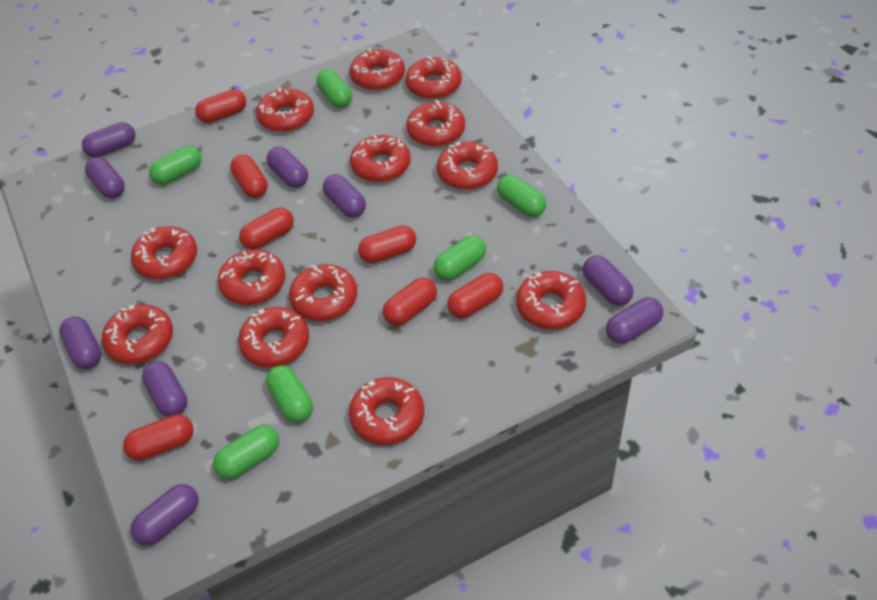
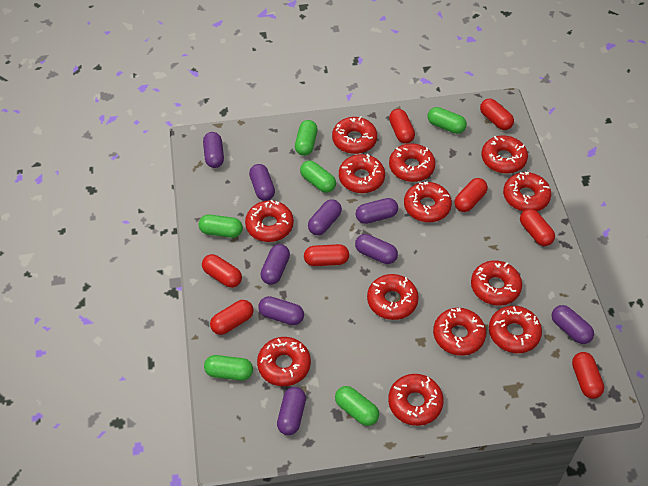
red capsule: 7 -> 8

